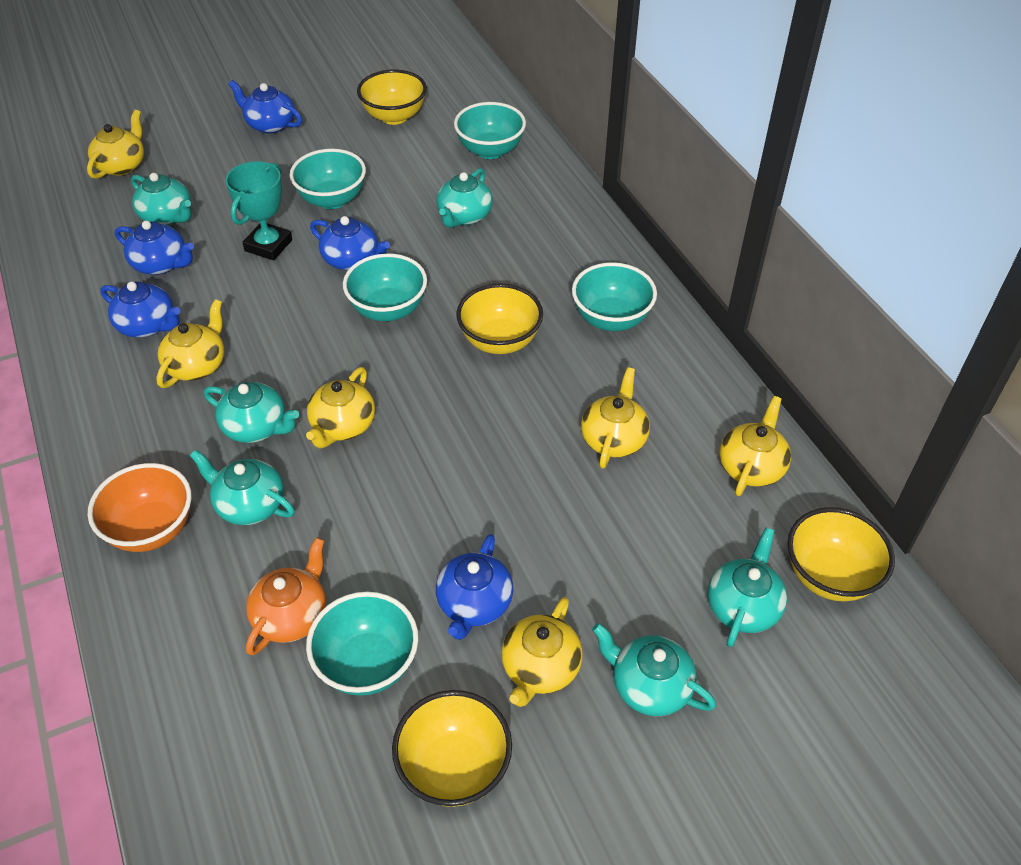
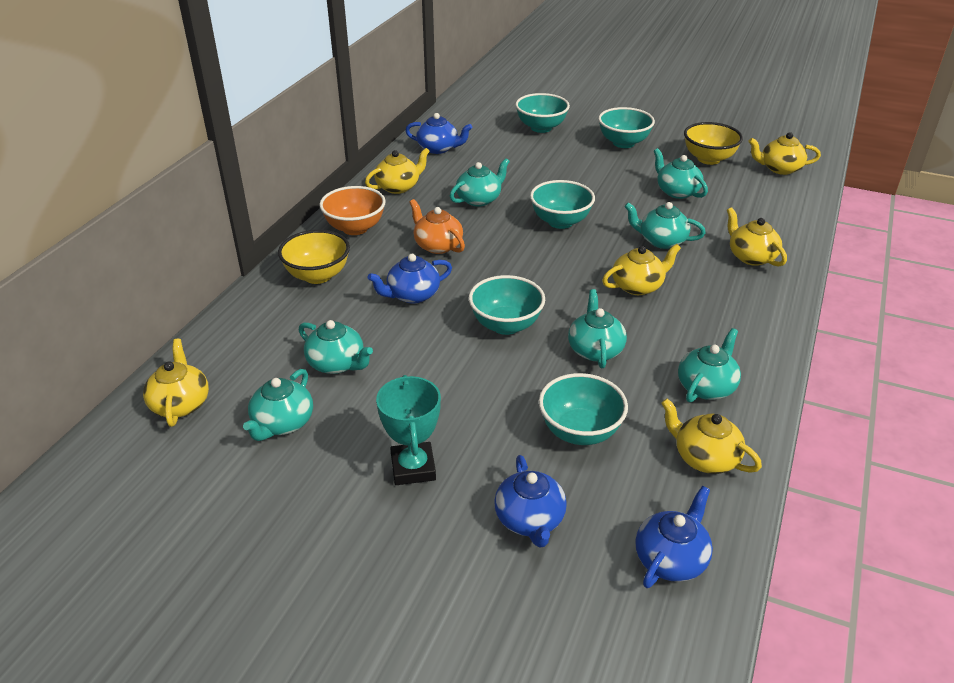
blue teapot: 5 -> 4
turquoise teapot: 6 -> 7
yellow bowl: 4 -> 2

